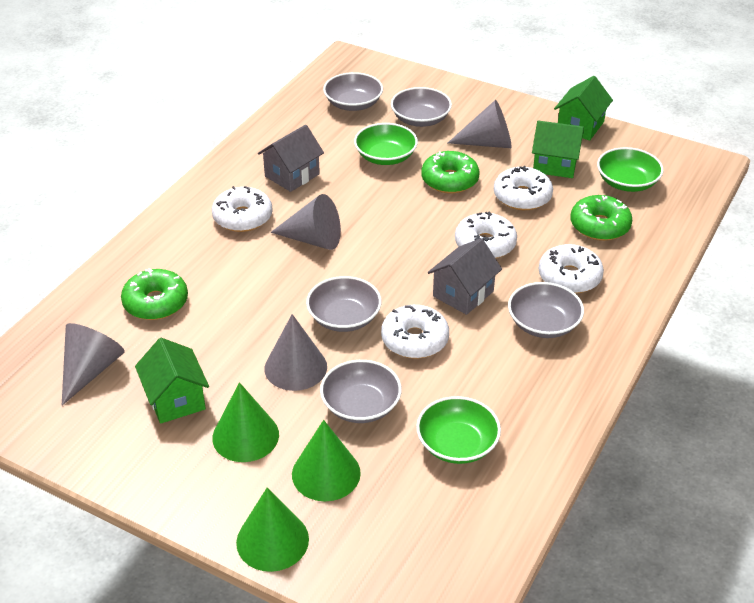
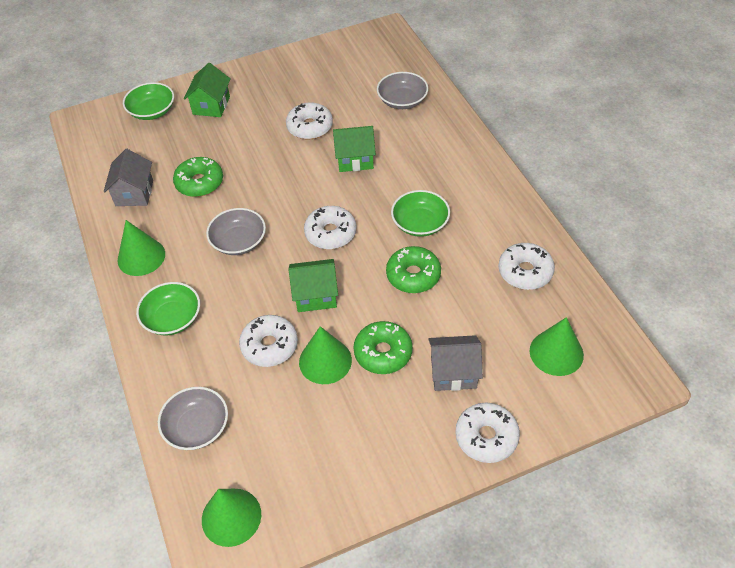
green cone: 3 -> 4
grey bowl: 5 -> 3
grey cone: 4 -> 0

